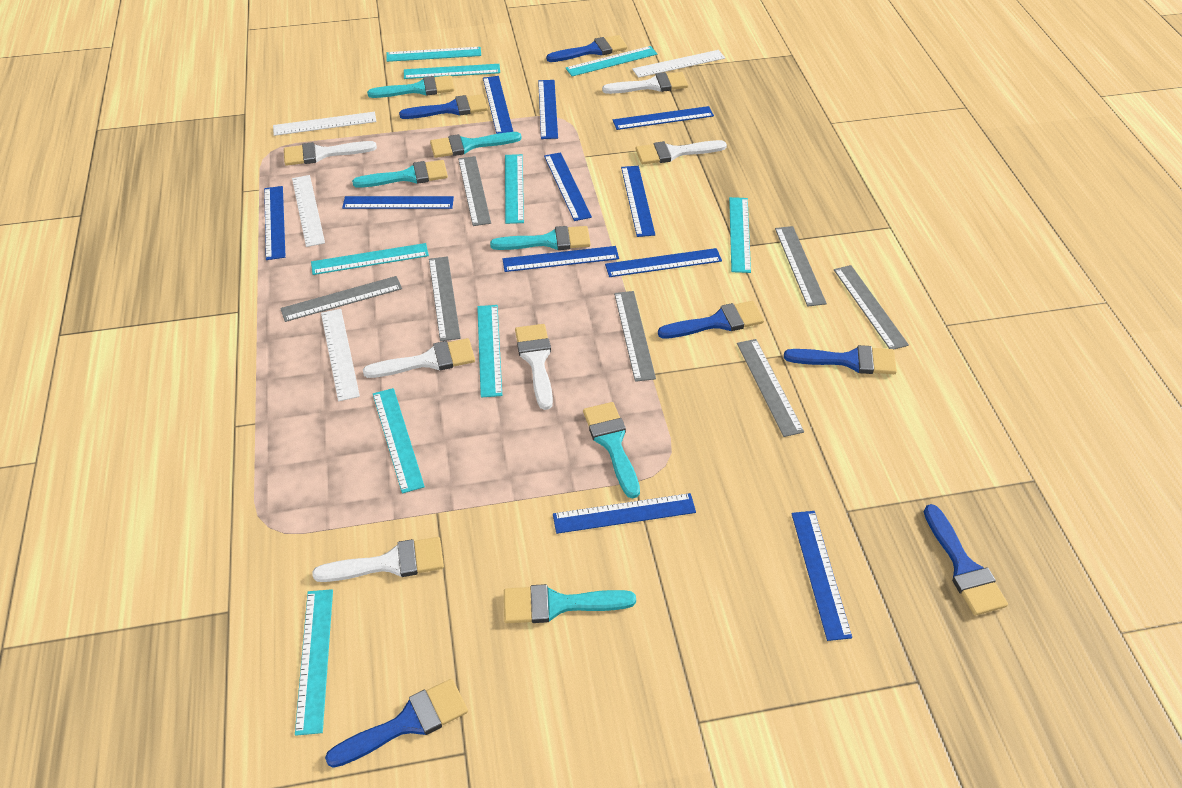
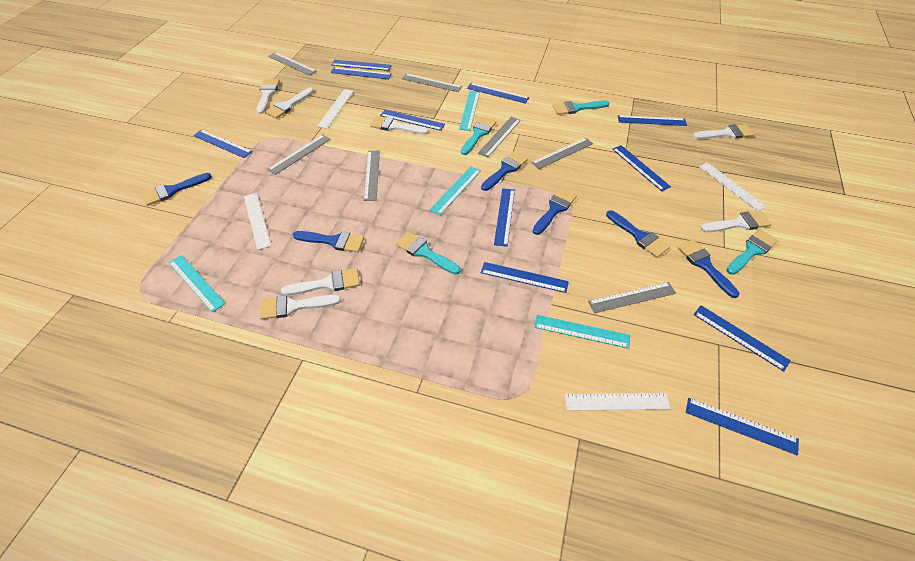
turquoise brush: 6 -> 4
turquoise ruler: 9 -> 4
white brush: 6 -> 7

